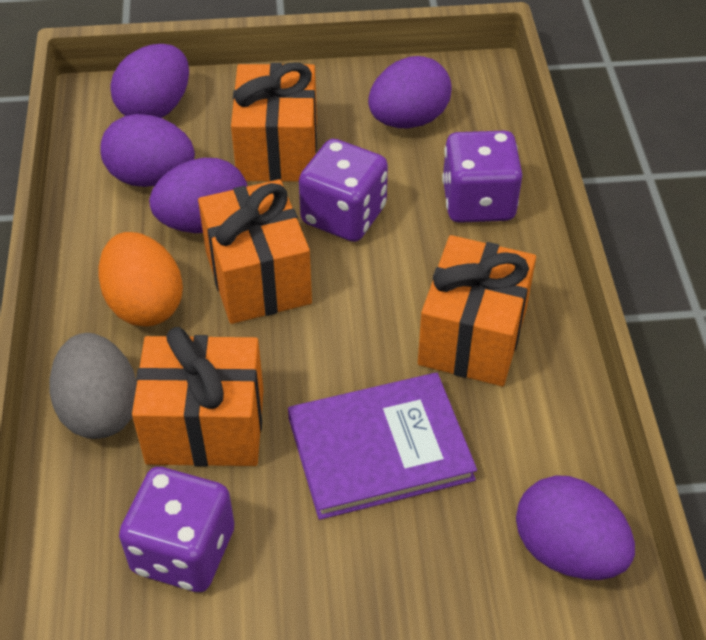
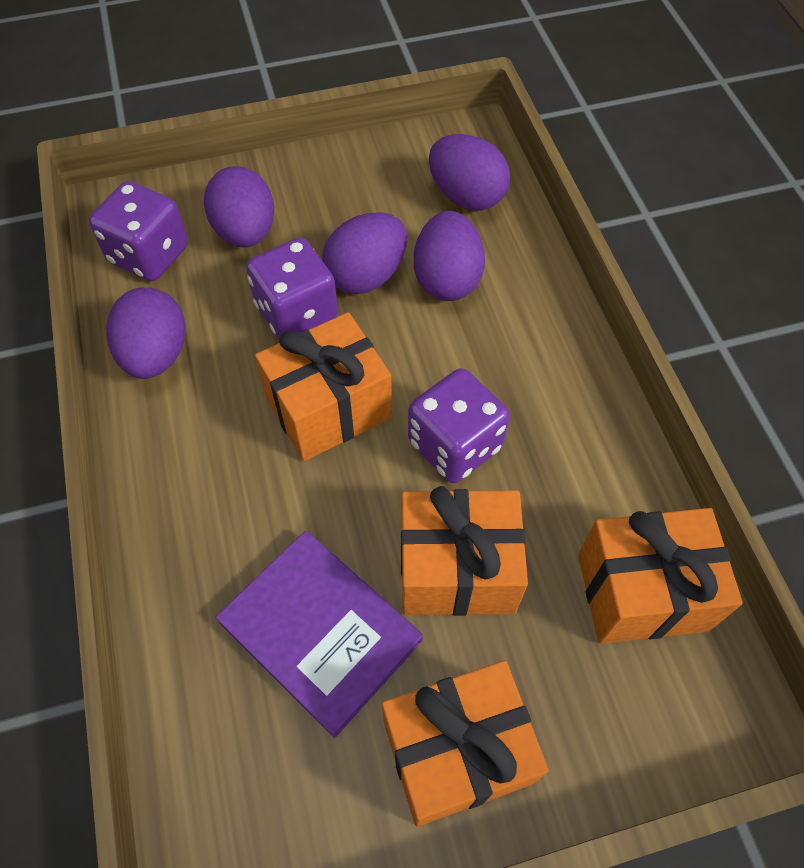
grey egg: 1 -> 0
orange egg: 1 -> 0

